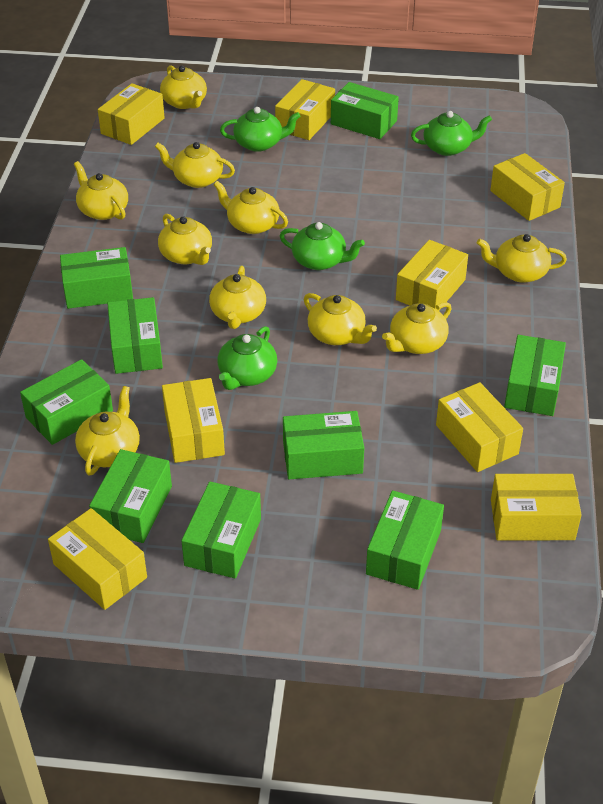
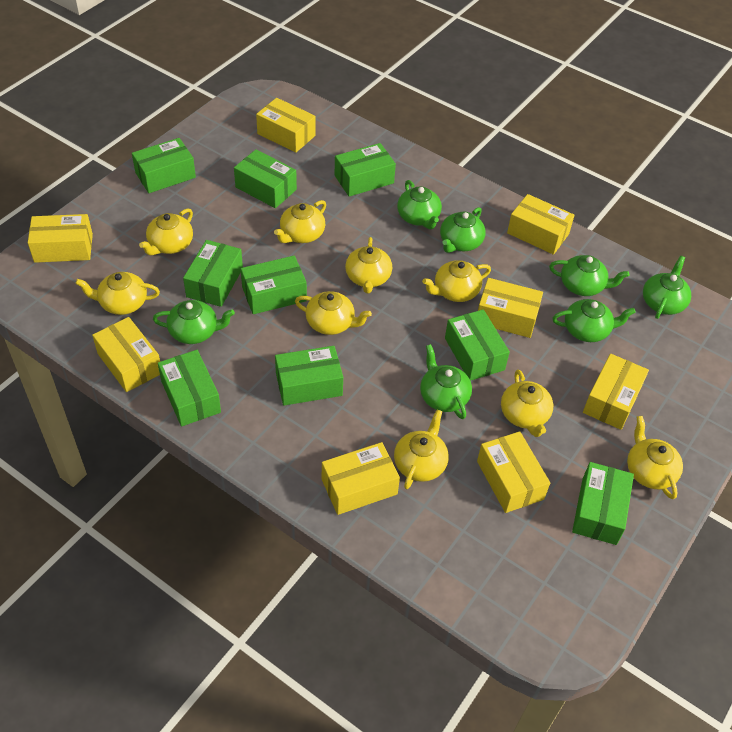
green teapot: 4 -> 7
yellow teapot: 10 -> 9

